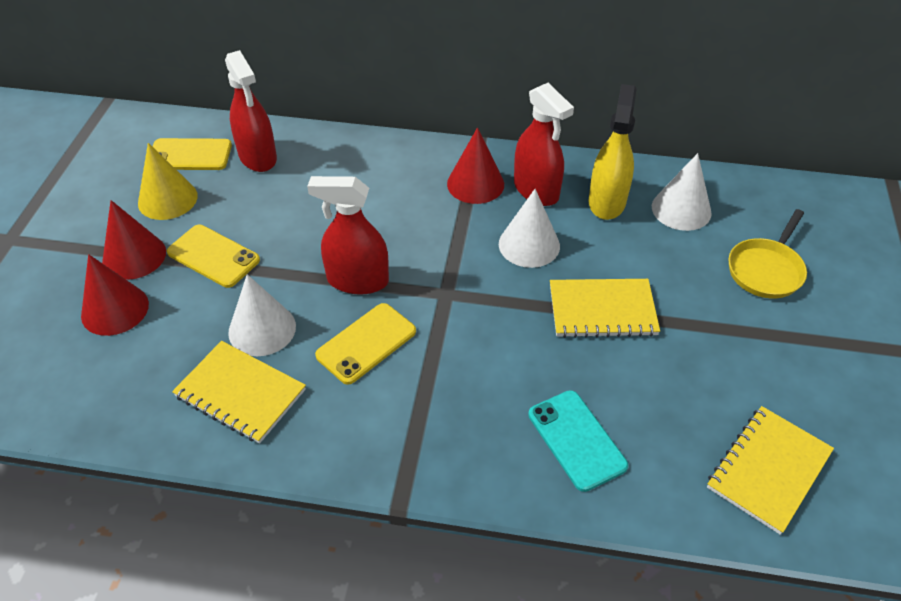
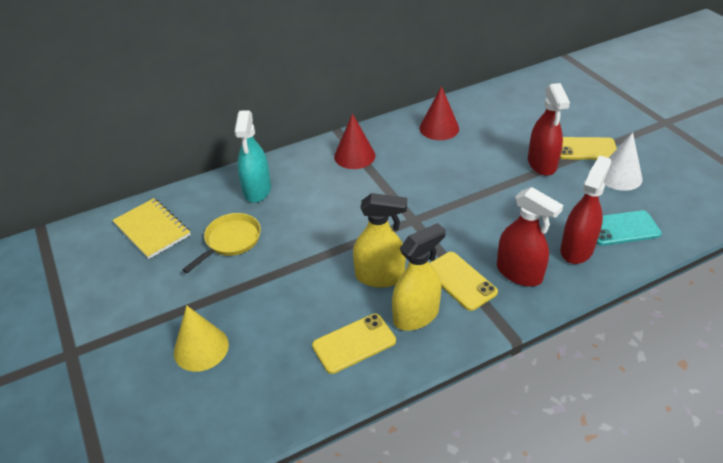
red cone: 3 -> 2
turquoise spray bottle: 0 -> 1
white cone: 3 -> 1
yellow notebook: 3 -> 1
yellow spray bottle: 1 -> 2

